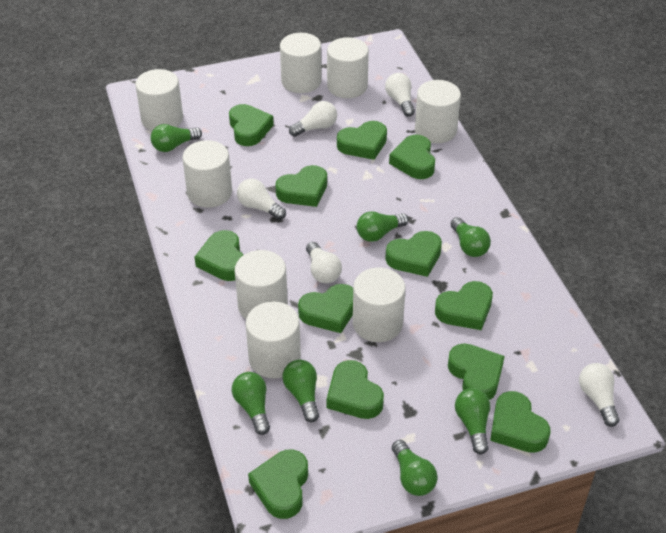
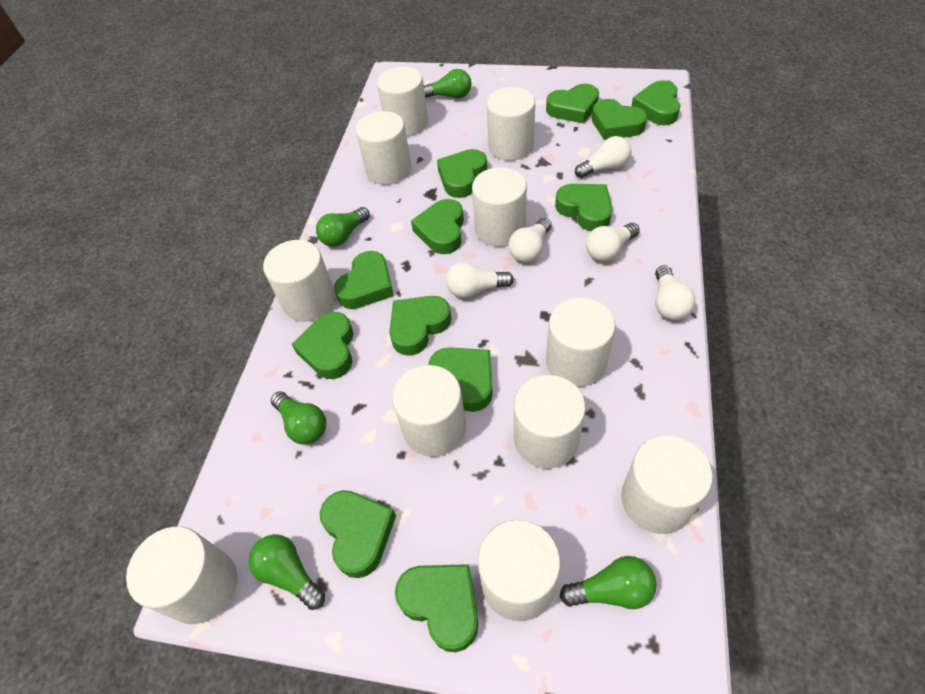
green light bulb: 7 -> 5
white cylinder: 8 -> 11

